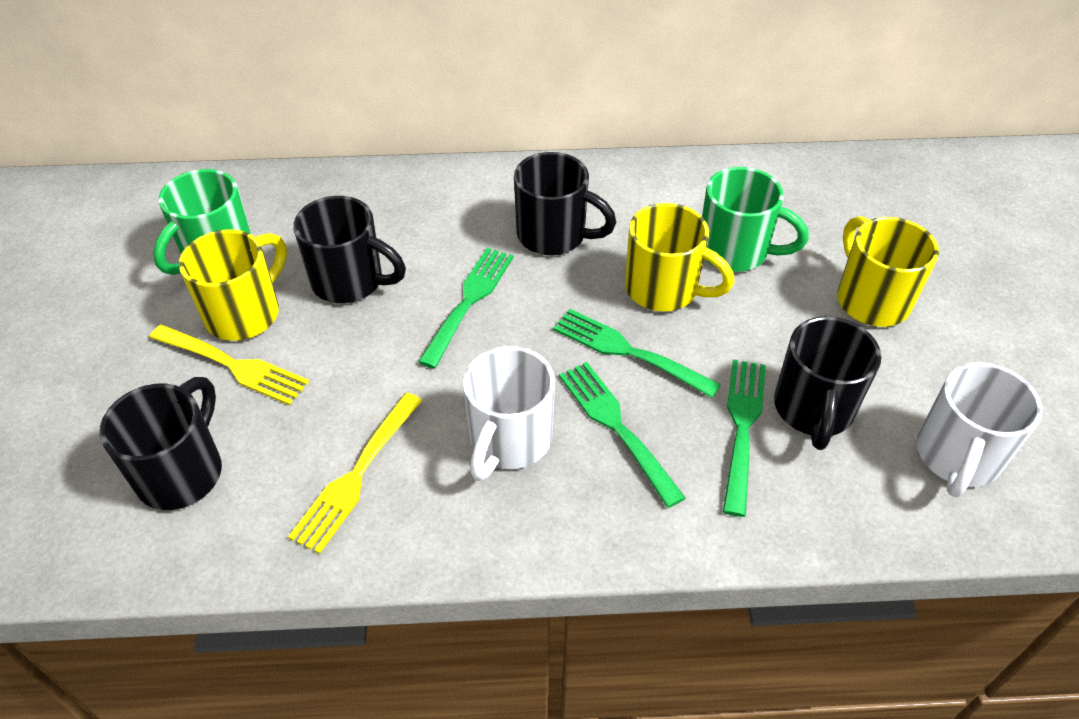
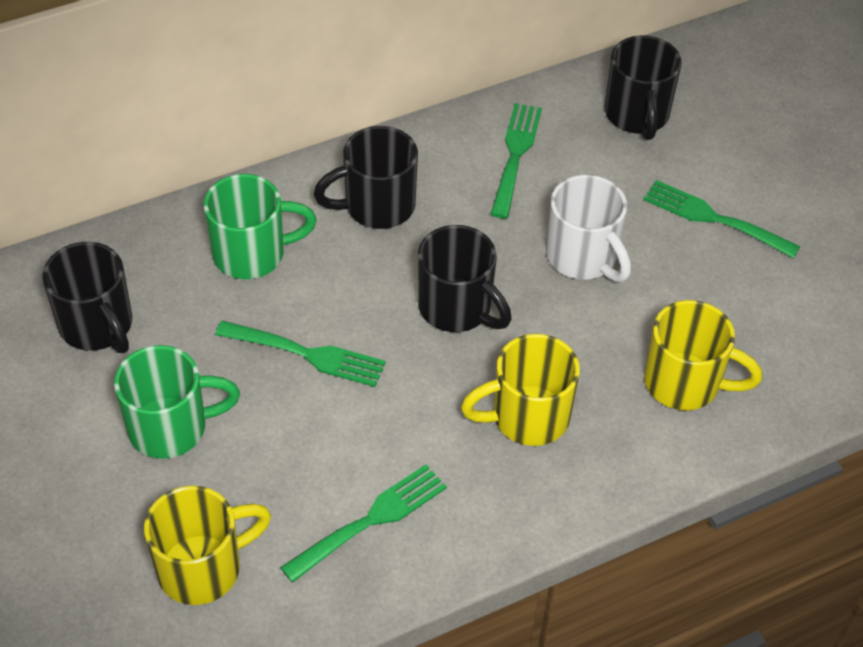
white mug: 2 -> 1
yellow fork: 2 -> 0

